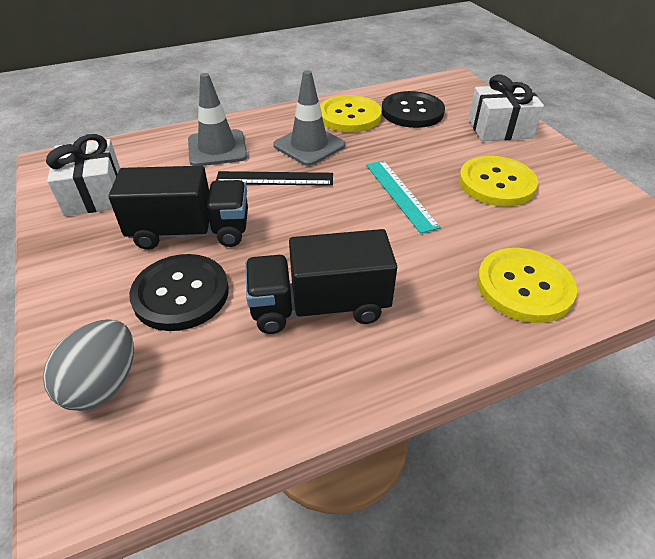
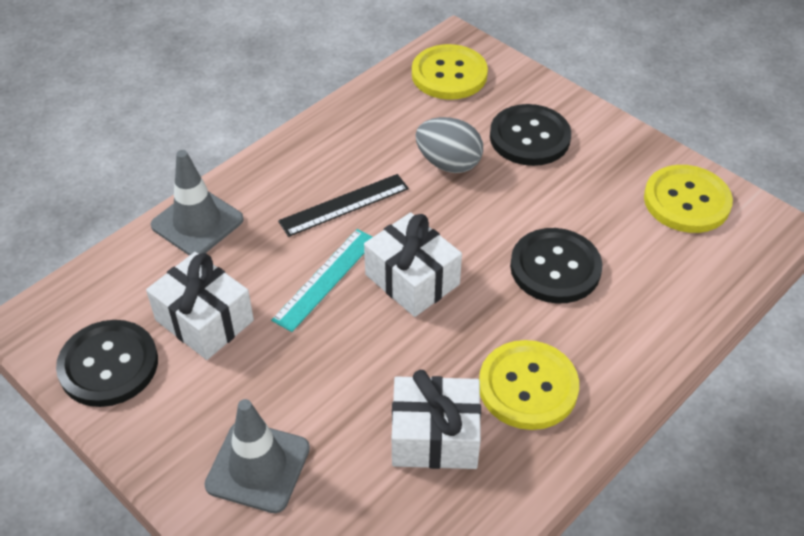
black button: 2 -> 3
black truck: 2 -> 0
white gift: 2 -> 3

